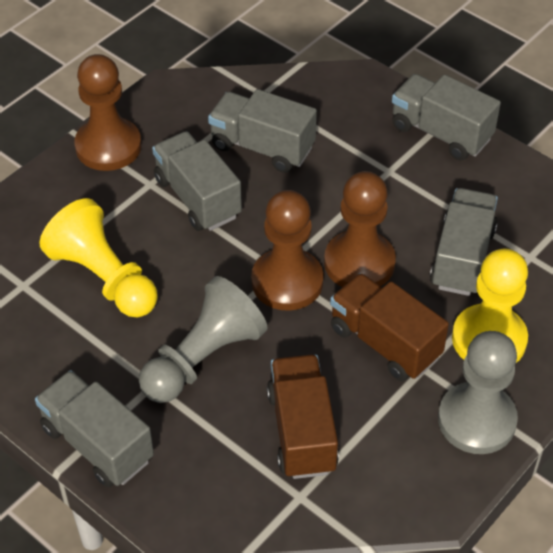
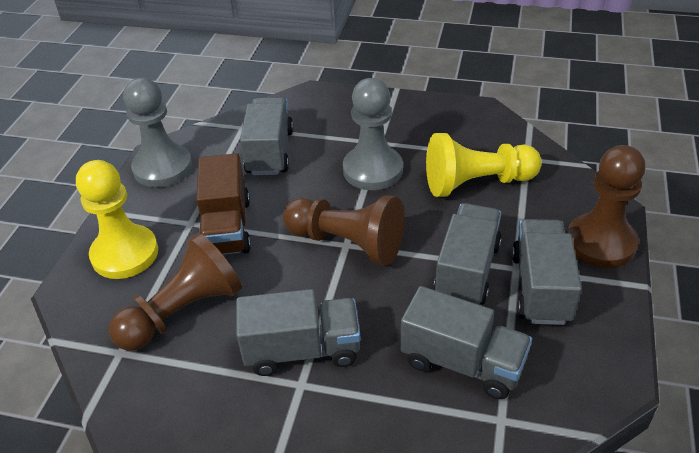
brown truck: 2 -> 1

